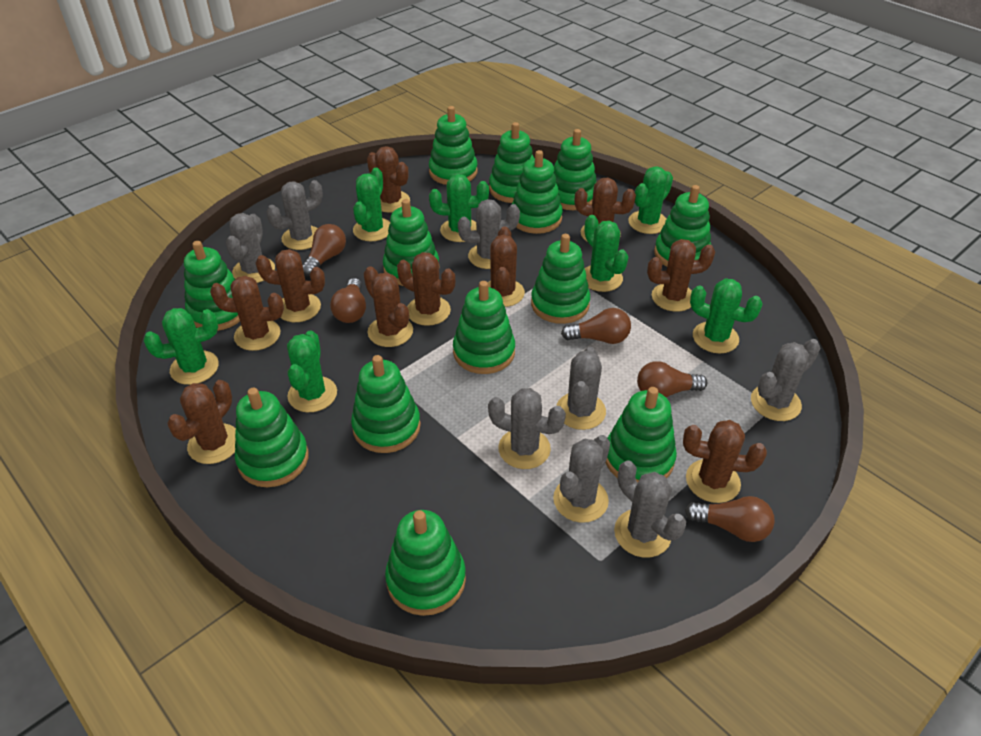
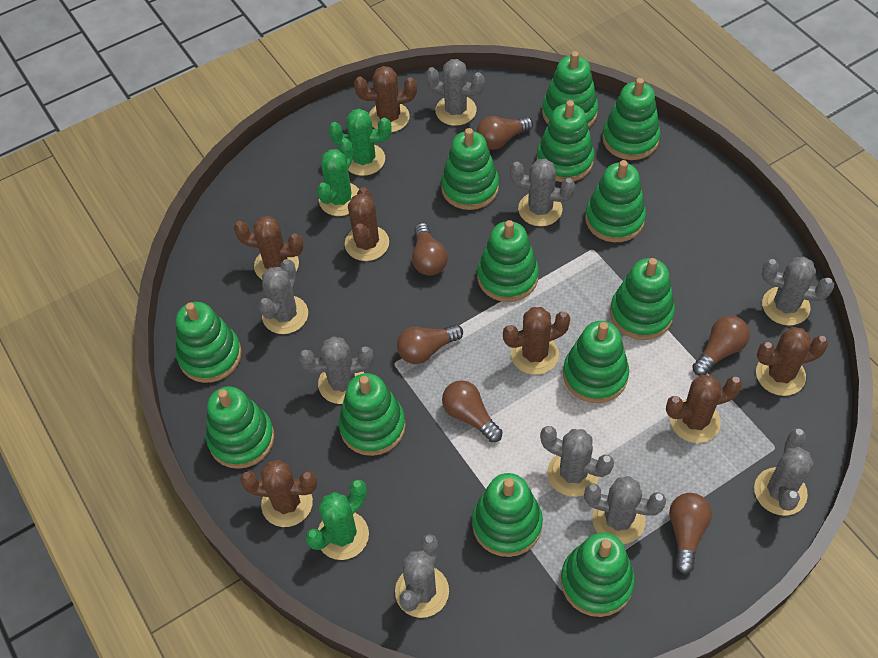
brown cactus: 10 -> 7
brown light bulb: 5 -> 6
green cactus: 7 -> 3
grey cactus: 8 -> 9

